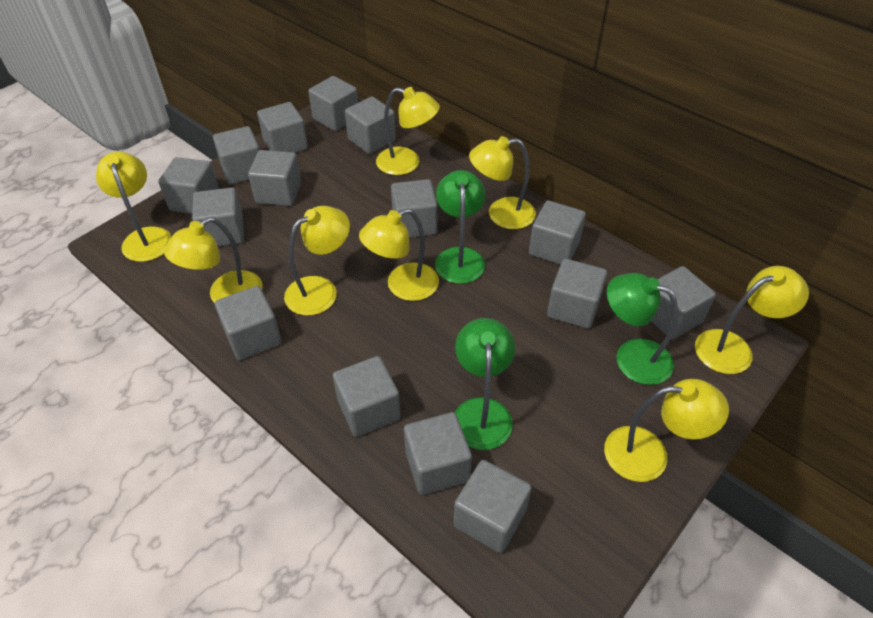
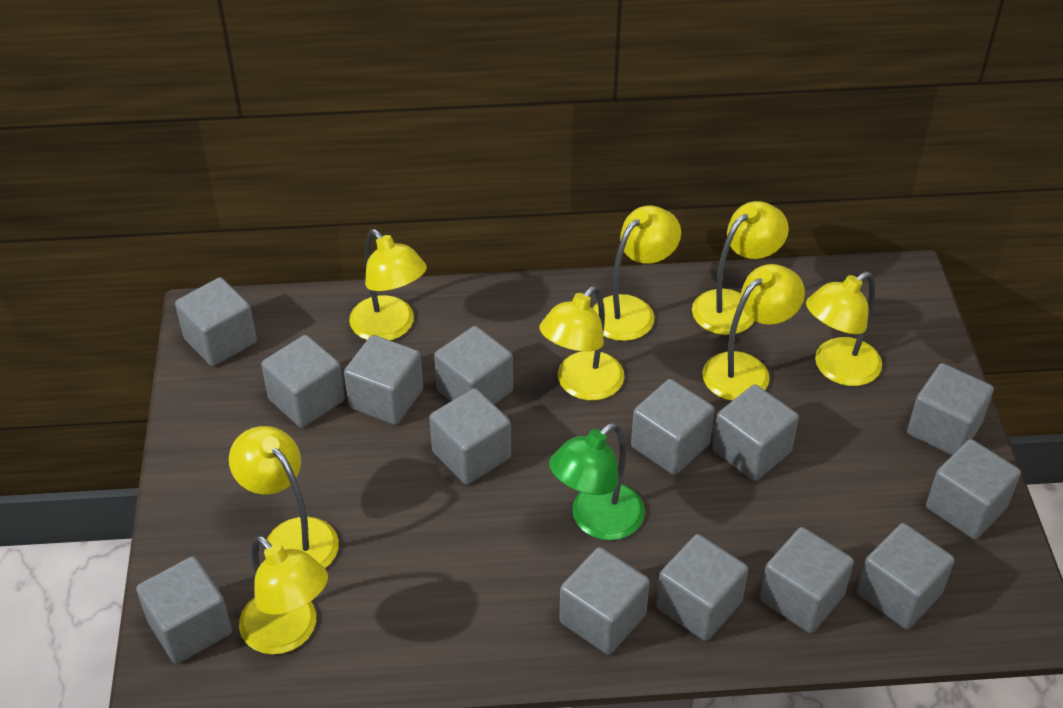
green lamp: 3 -> 1
grey cube: 15 -> 14

